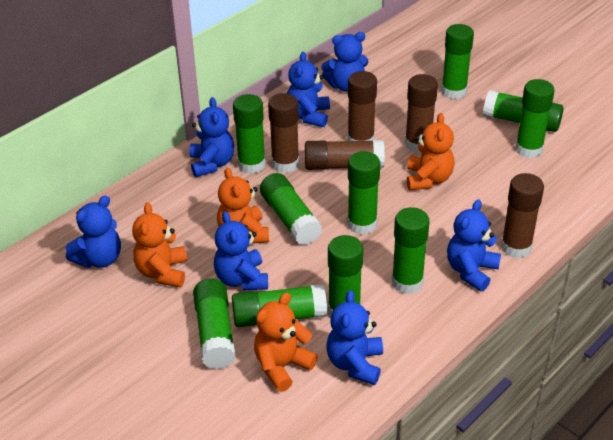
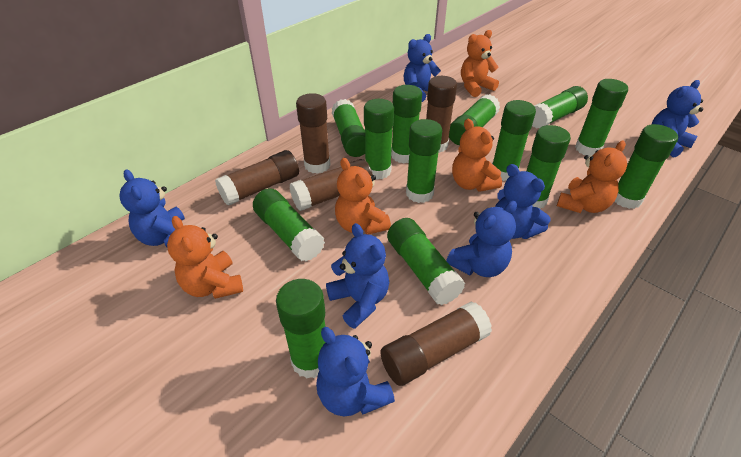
green glue stick: 10 -> 13
orange teddy bear: 4 -> 5

